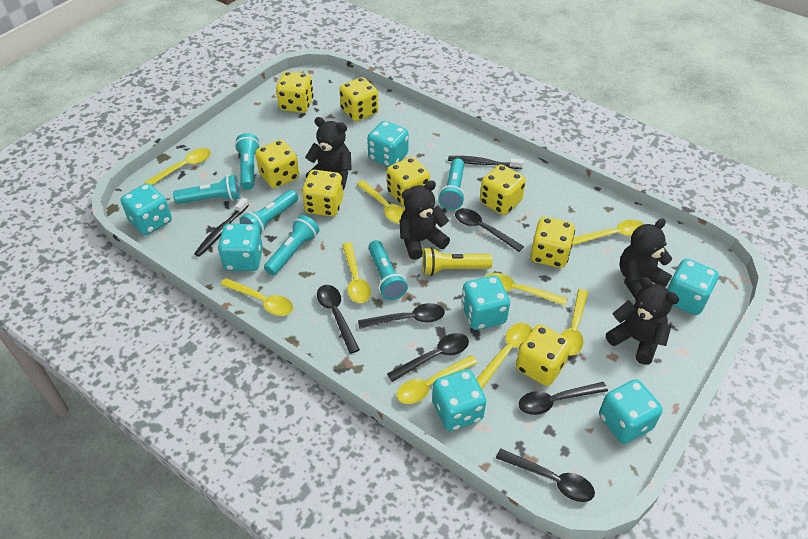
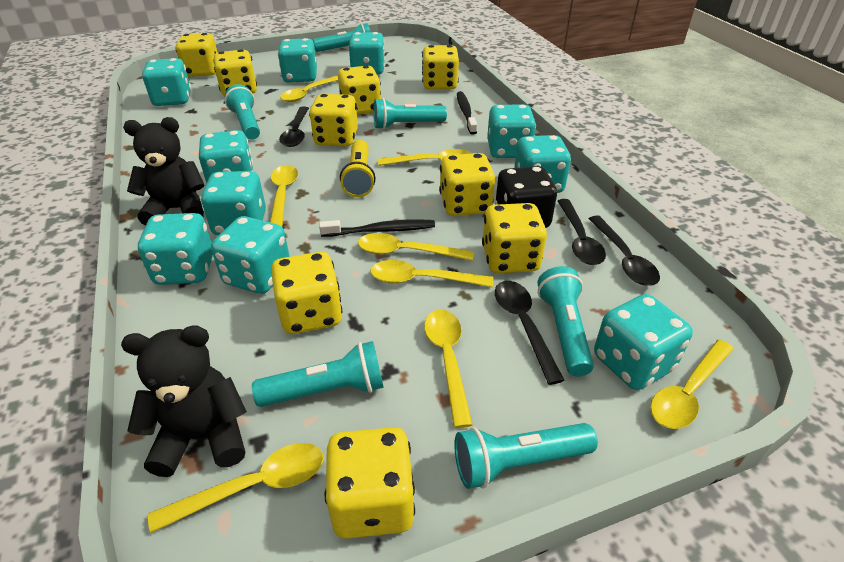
black dice: 0 -> 1
black spoon: 6 -> 4
black teddy bear: 4 -> 2
turquoise dice: 7 -> 10
yellow dice: 8 -> 9
yellow spoon: 9 -> 8

